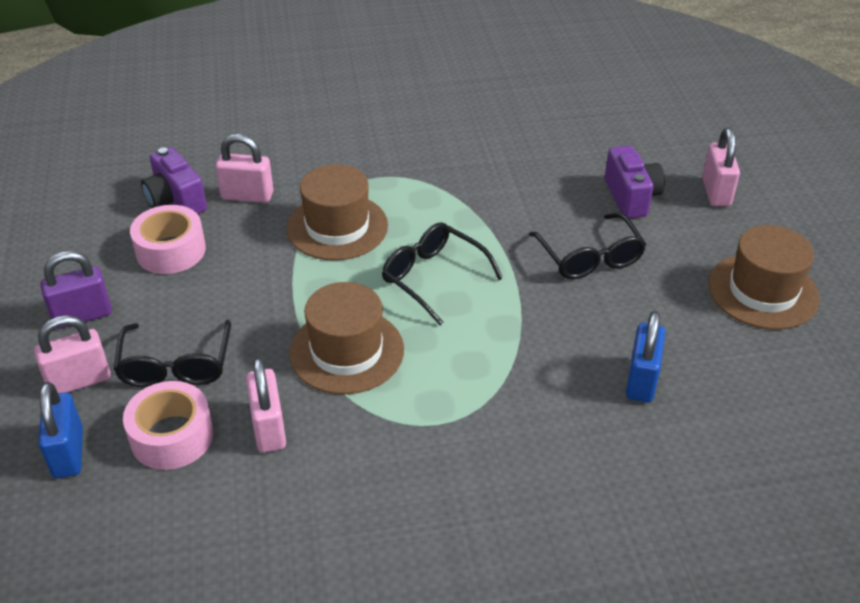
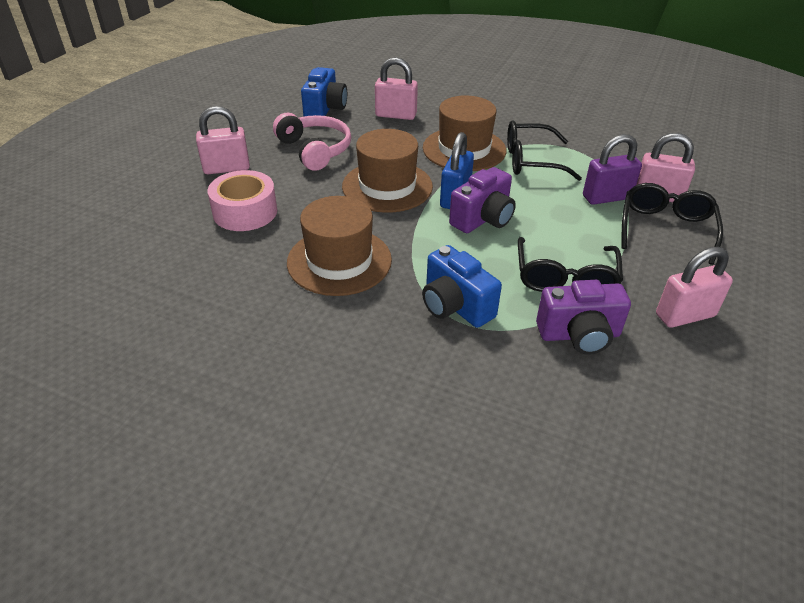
blue camera: 0 -> 2
blue padlock: 2 -> 1
pink headphones: 0 -> 1
pink tape: 2 -> 1

